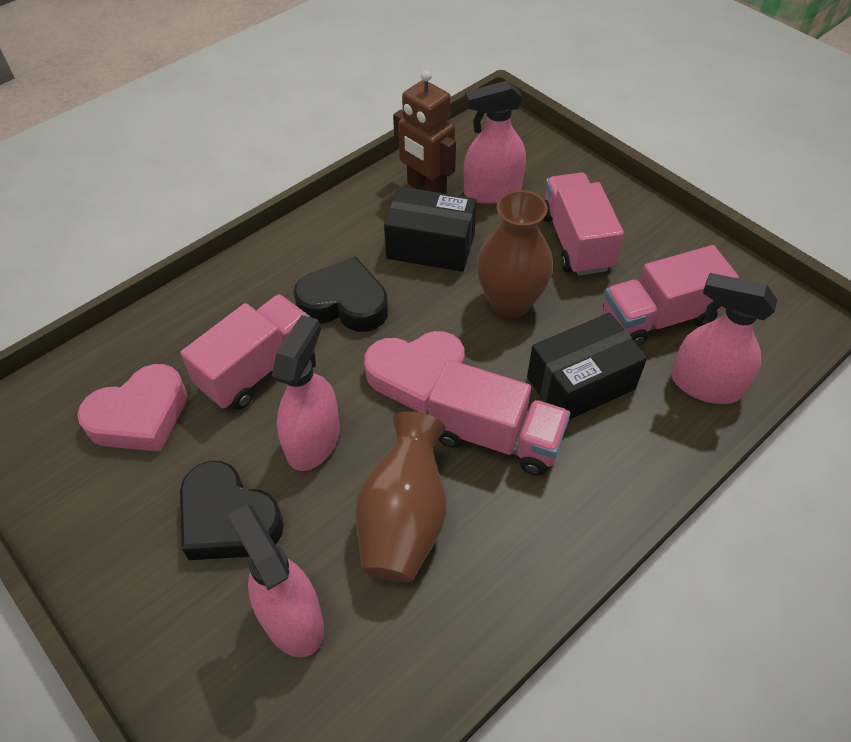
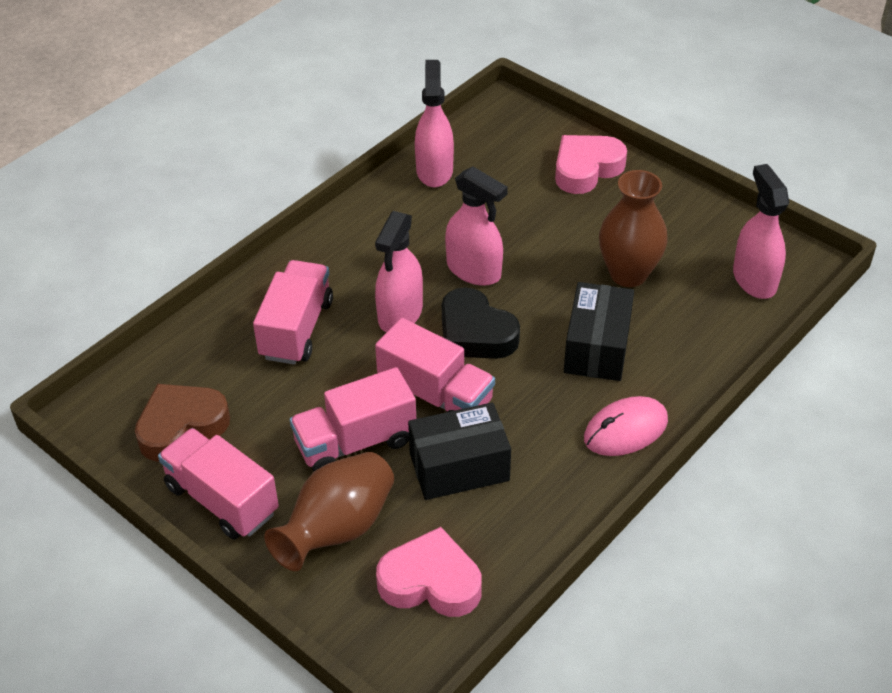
black heart: 2 -> 1
brown heart: 0 -> 1
brown robot: 1 -> 0
pink mouse: 0 -> 1

